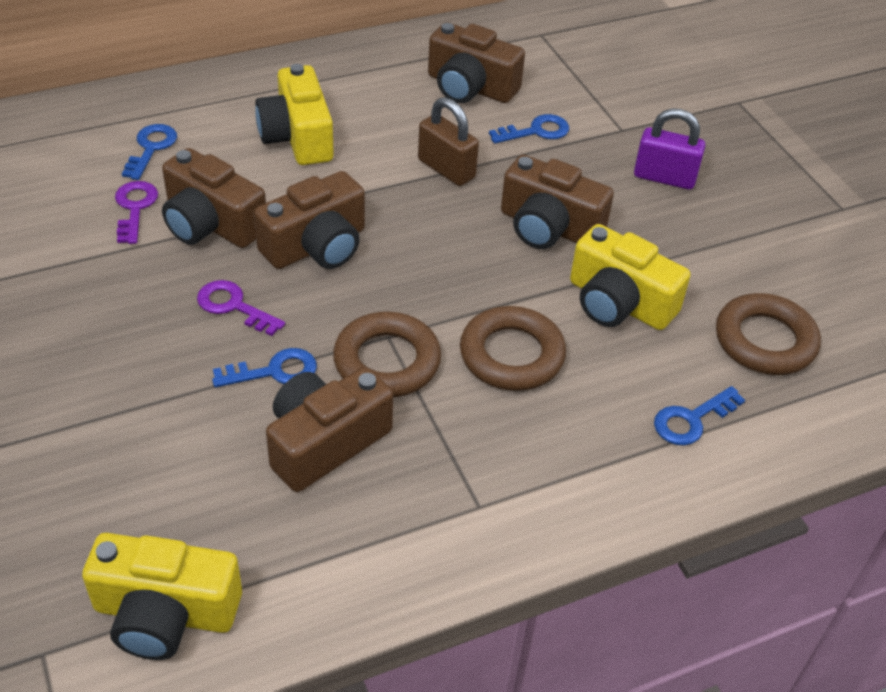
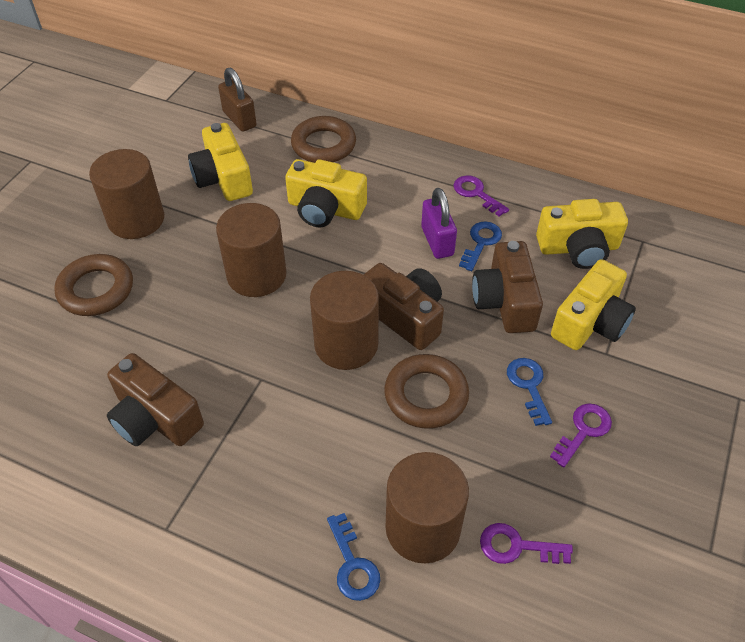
blue key: 4 -> 3
brown camera: 5 -> 3
brown cylinder: 0 -> 4
purple key: 2 -> 3
yellow camera: 3 -> 4

